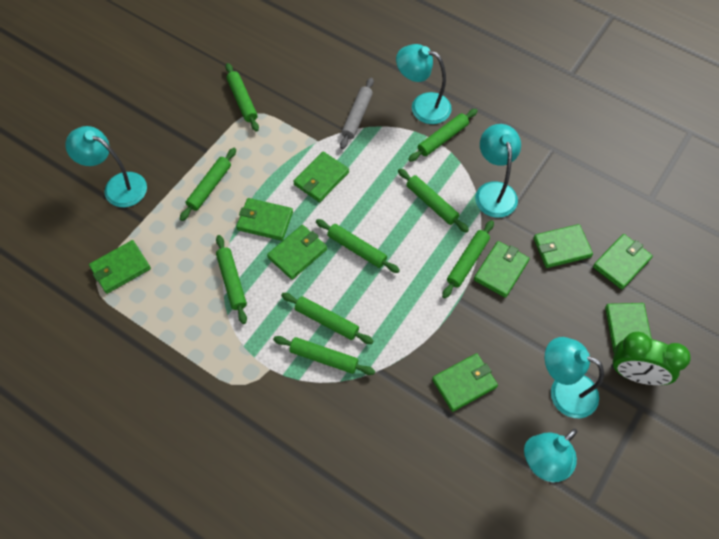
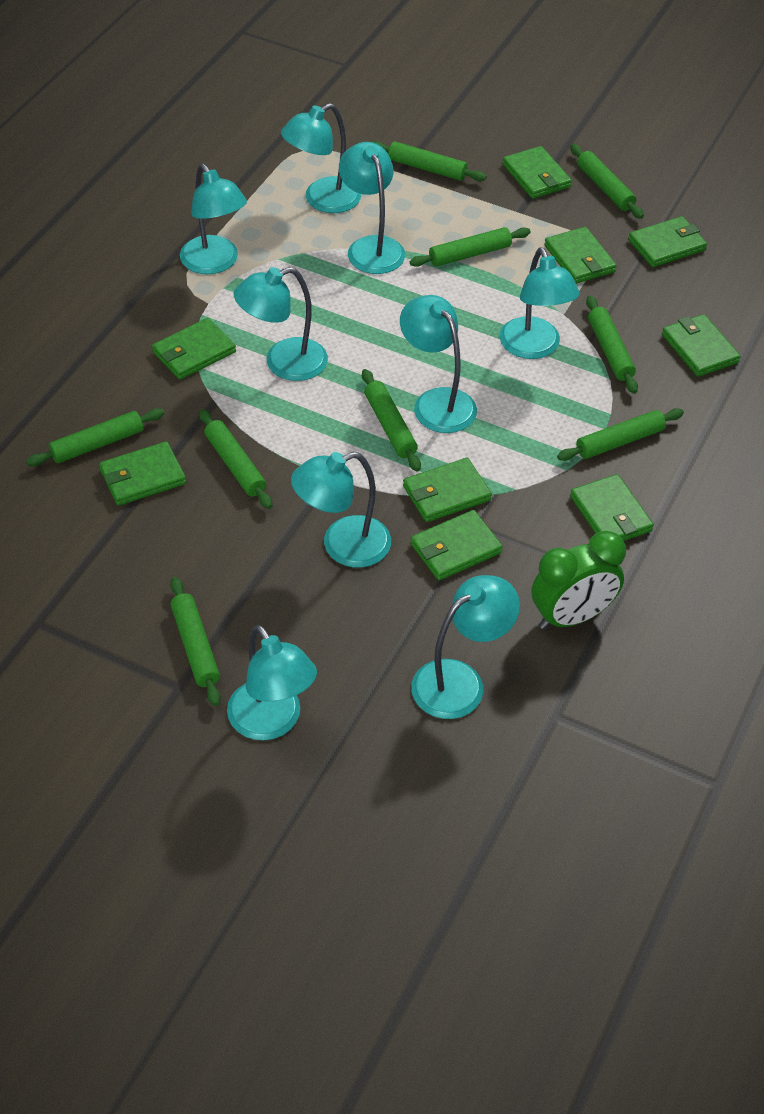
grey rolling pin: 1 -> 0
turquoise lamp: 5 -> 9

